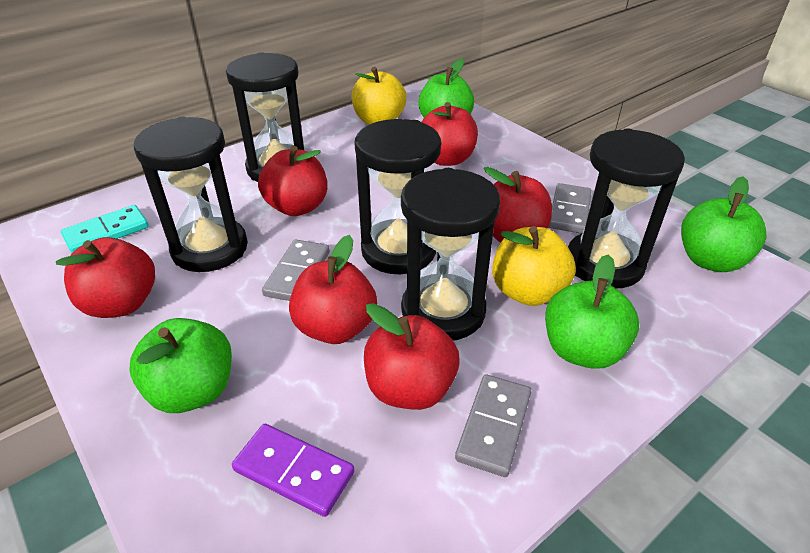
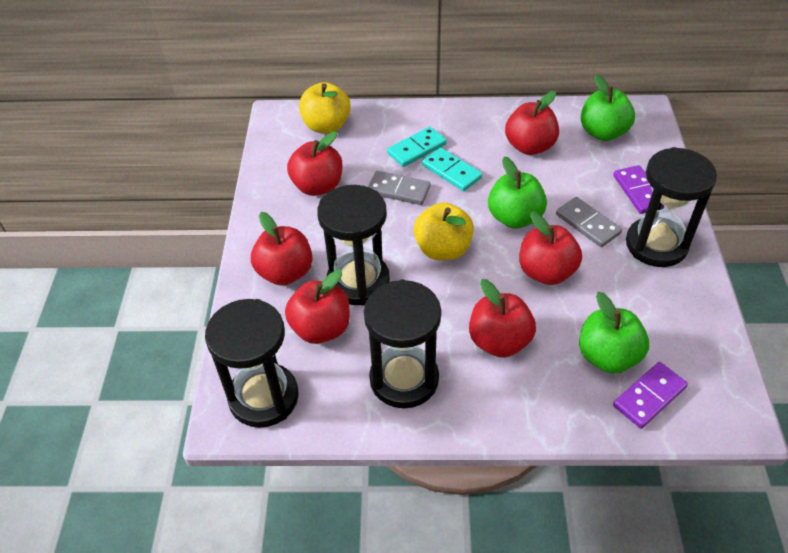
black hourglass: 5 -> 4
green apple: 4 -> 3
grey domino: 3 -> 2
purple domino: 1 -> 2
turquoise domino: 1 -> 2

